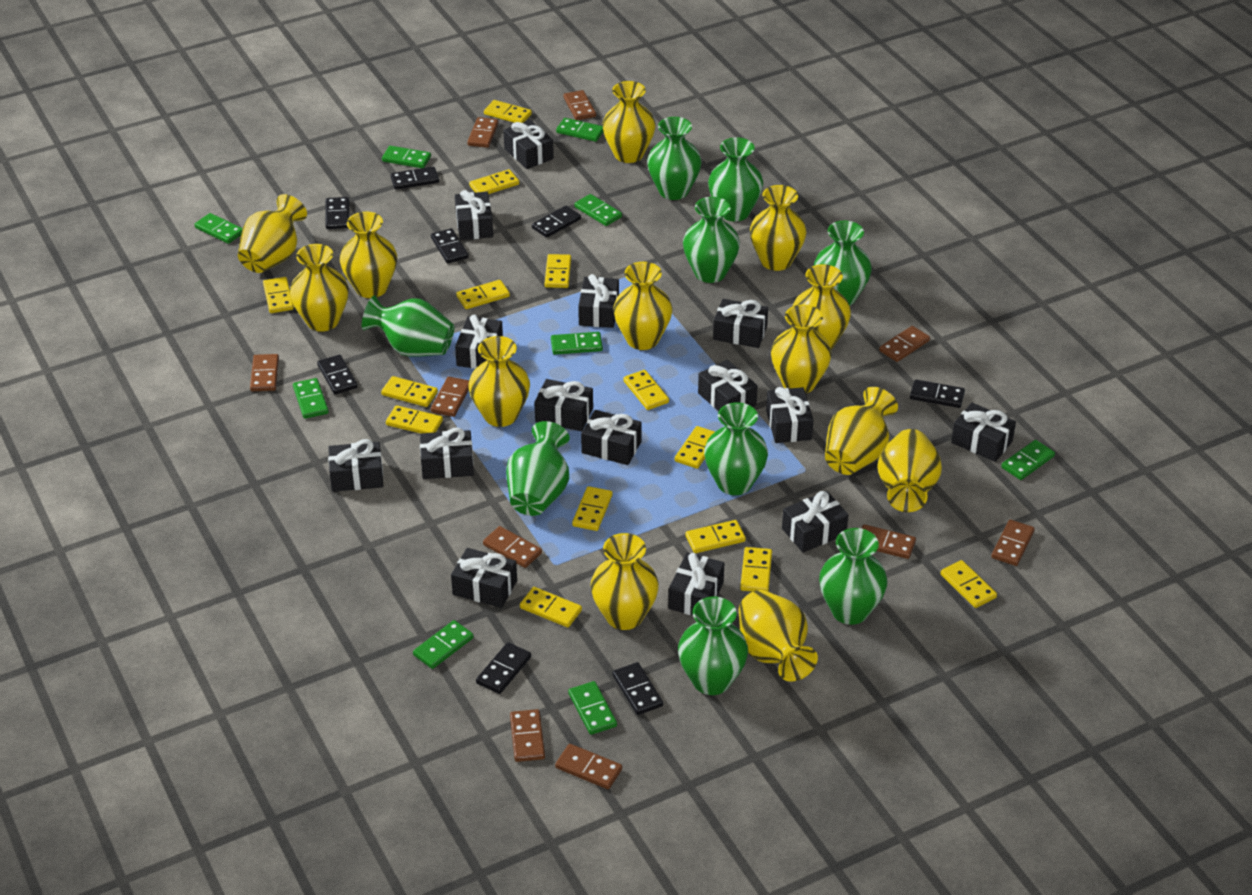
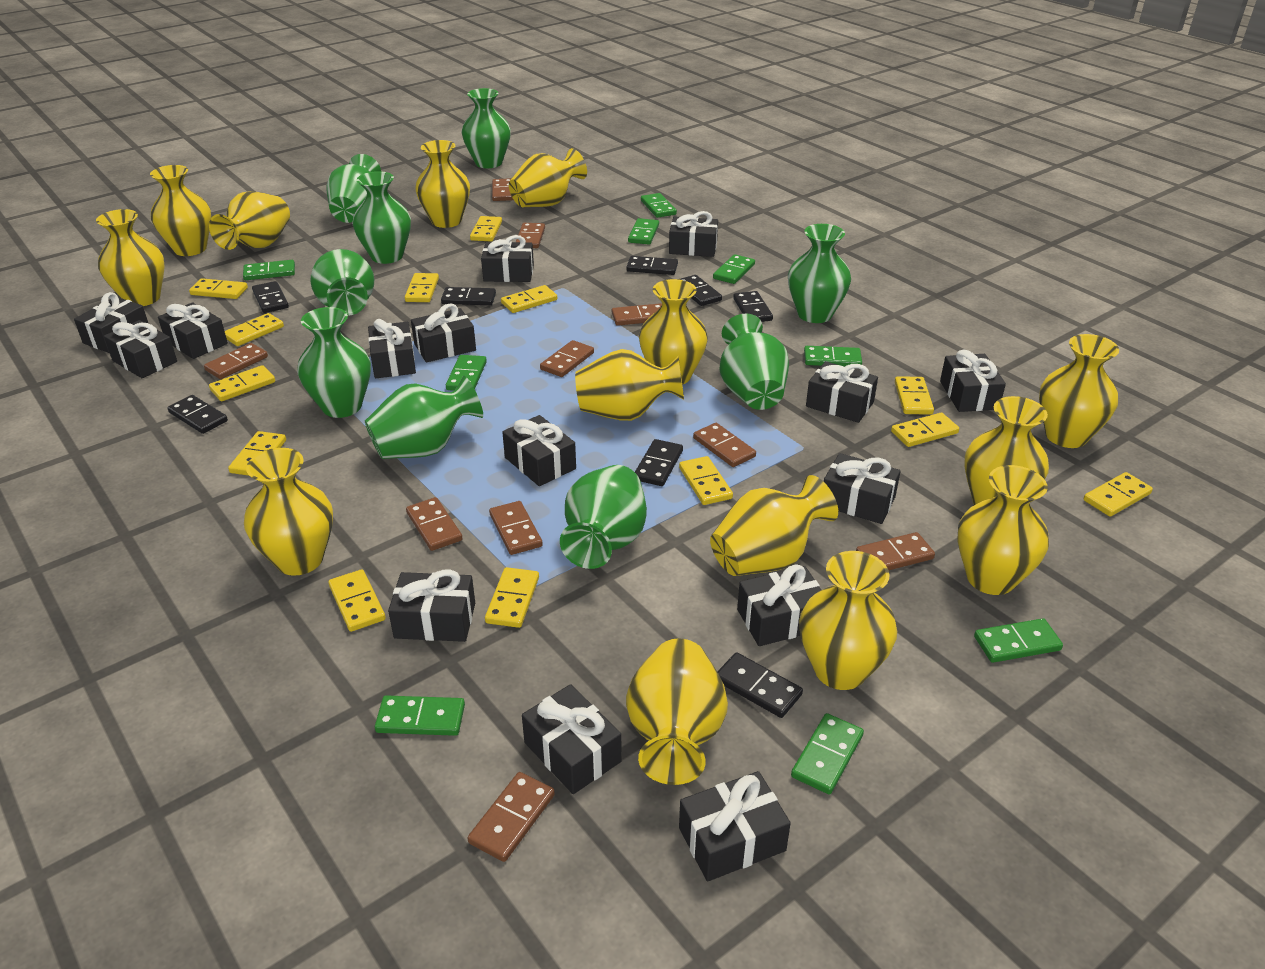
yellow domino: 14 -> 13
yellow vase: 13 -> 14

